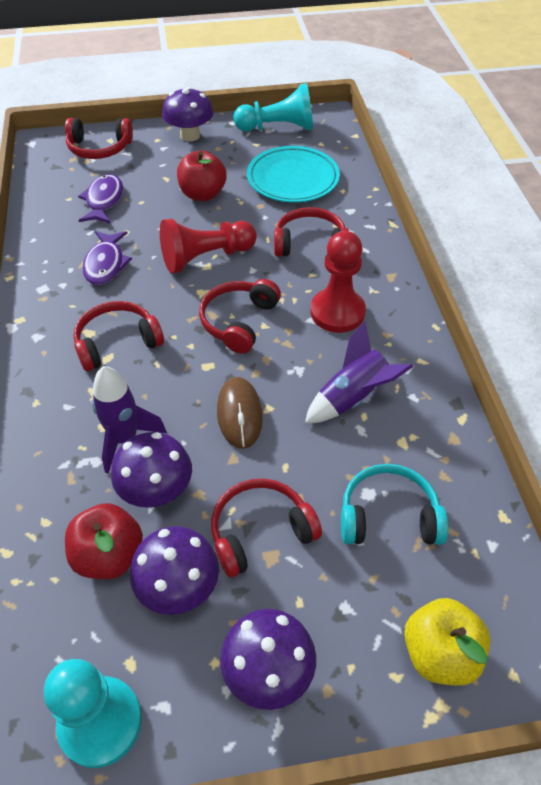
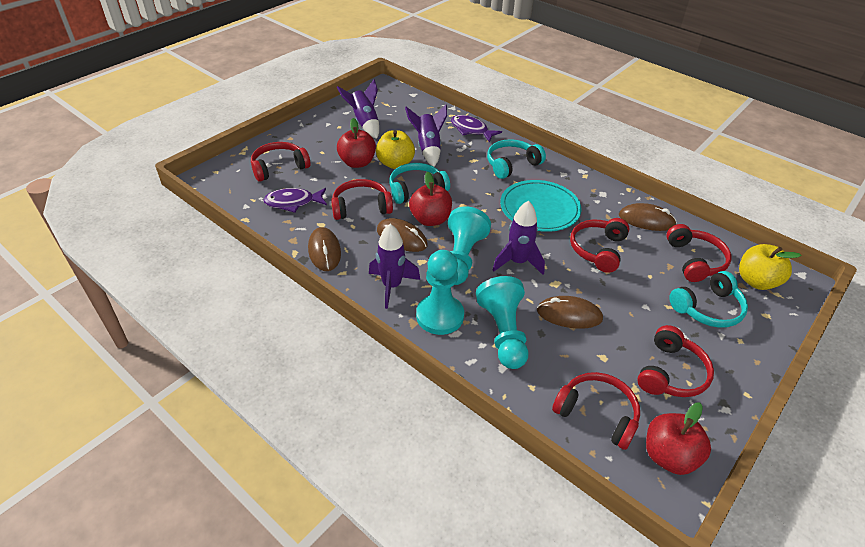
brown mouse: 1 -> 4
purple mushroom: 4 -> 0
purple rocket: 2 -> 4
red apple: 2 -> 3
red headphones: 5 -> 6
red pawn: 2 -> 0
turquoise headphones: 1 -> 3
turquoise pawn: 2 -> 3
yellow apple: 1 -> 2

